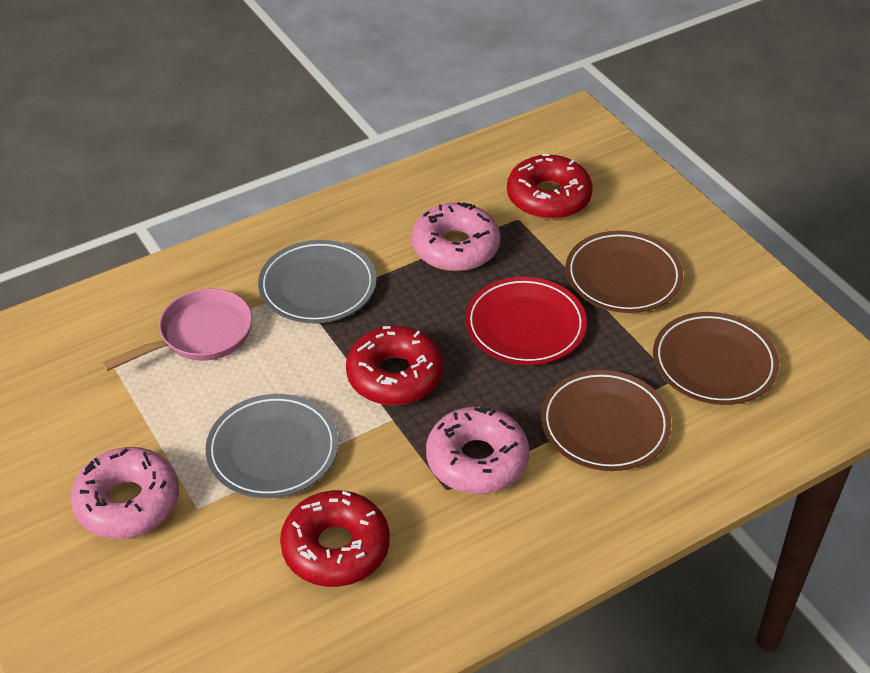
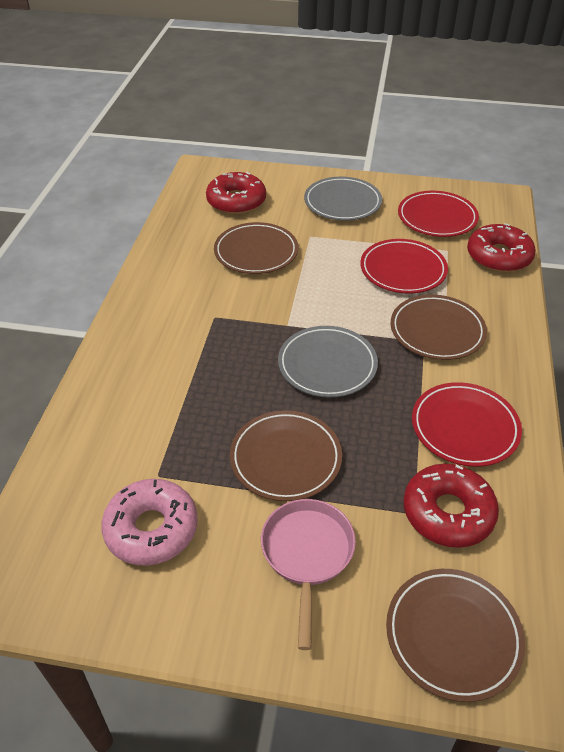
brown plate: 3 -> 4
pink donut: 3 -> 1
red plate: 1 -> 3

